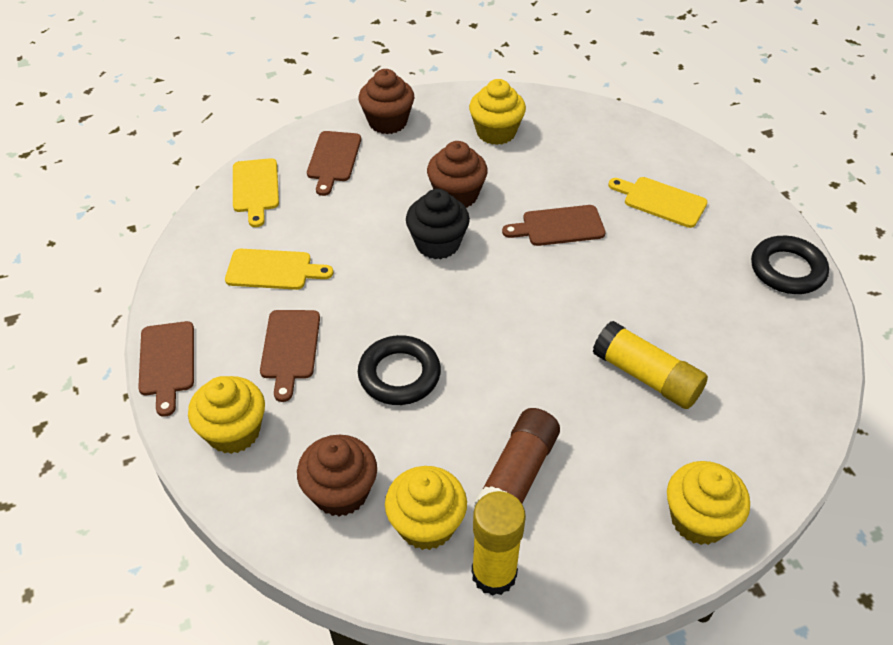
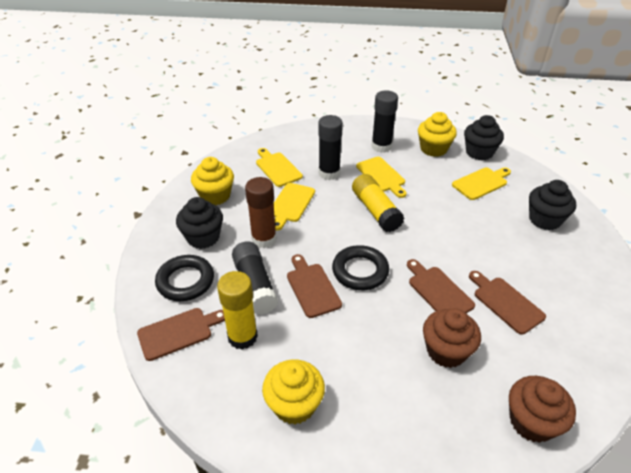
black cupcake: 1 -> 3
black glue stick: 0 -> 3
brown cupcake: 3 -> 2
yellow cupcake: 4 -> 3
yellow cutting board: 3 -> 4

